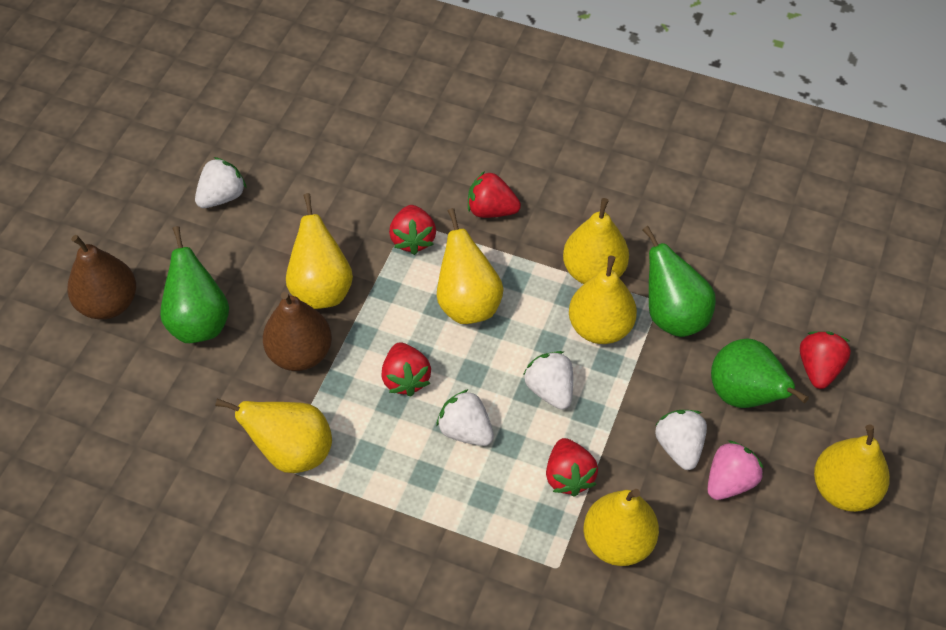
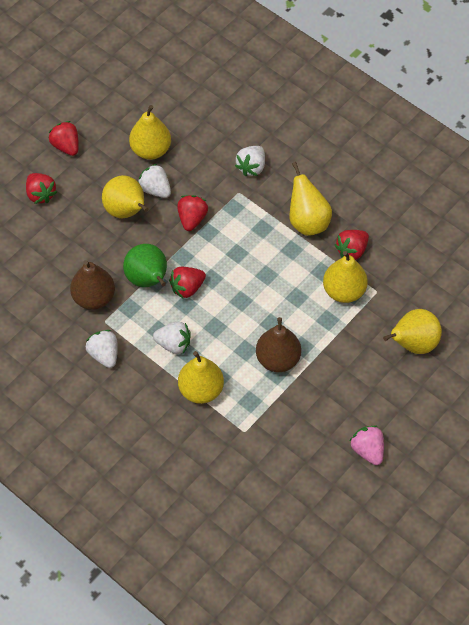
green pear: 3 -> 1
yellow pear: 7 -> 6

